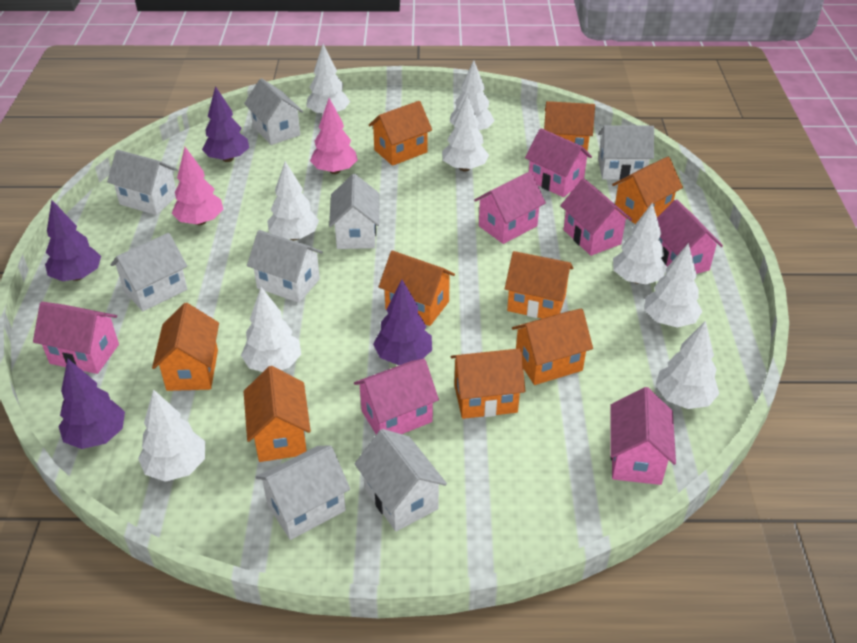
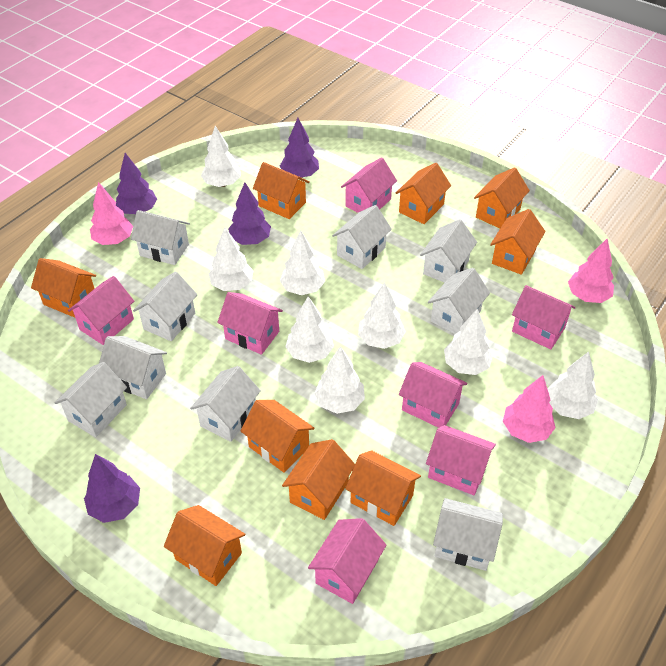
pink tree: 2 -> 3
white house: 8 -> 9
white tree: 9 -> 8

